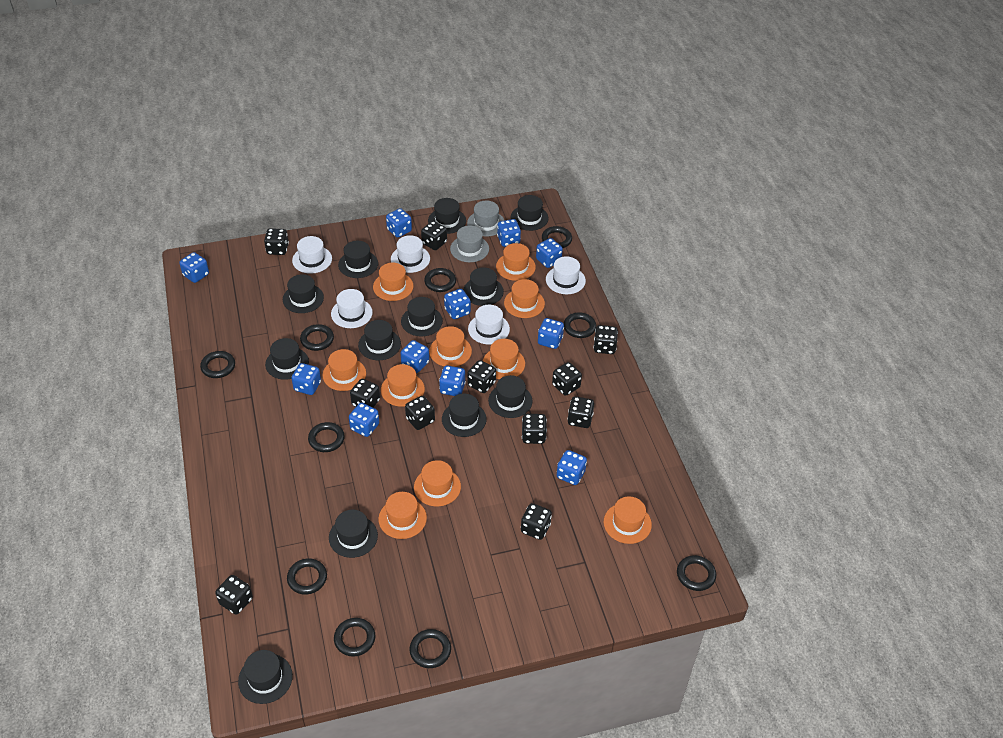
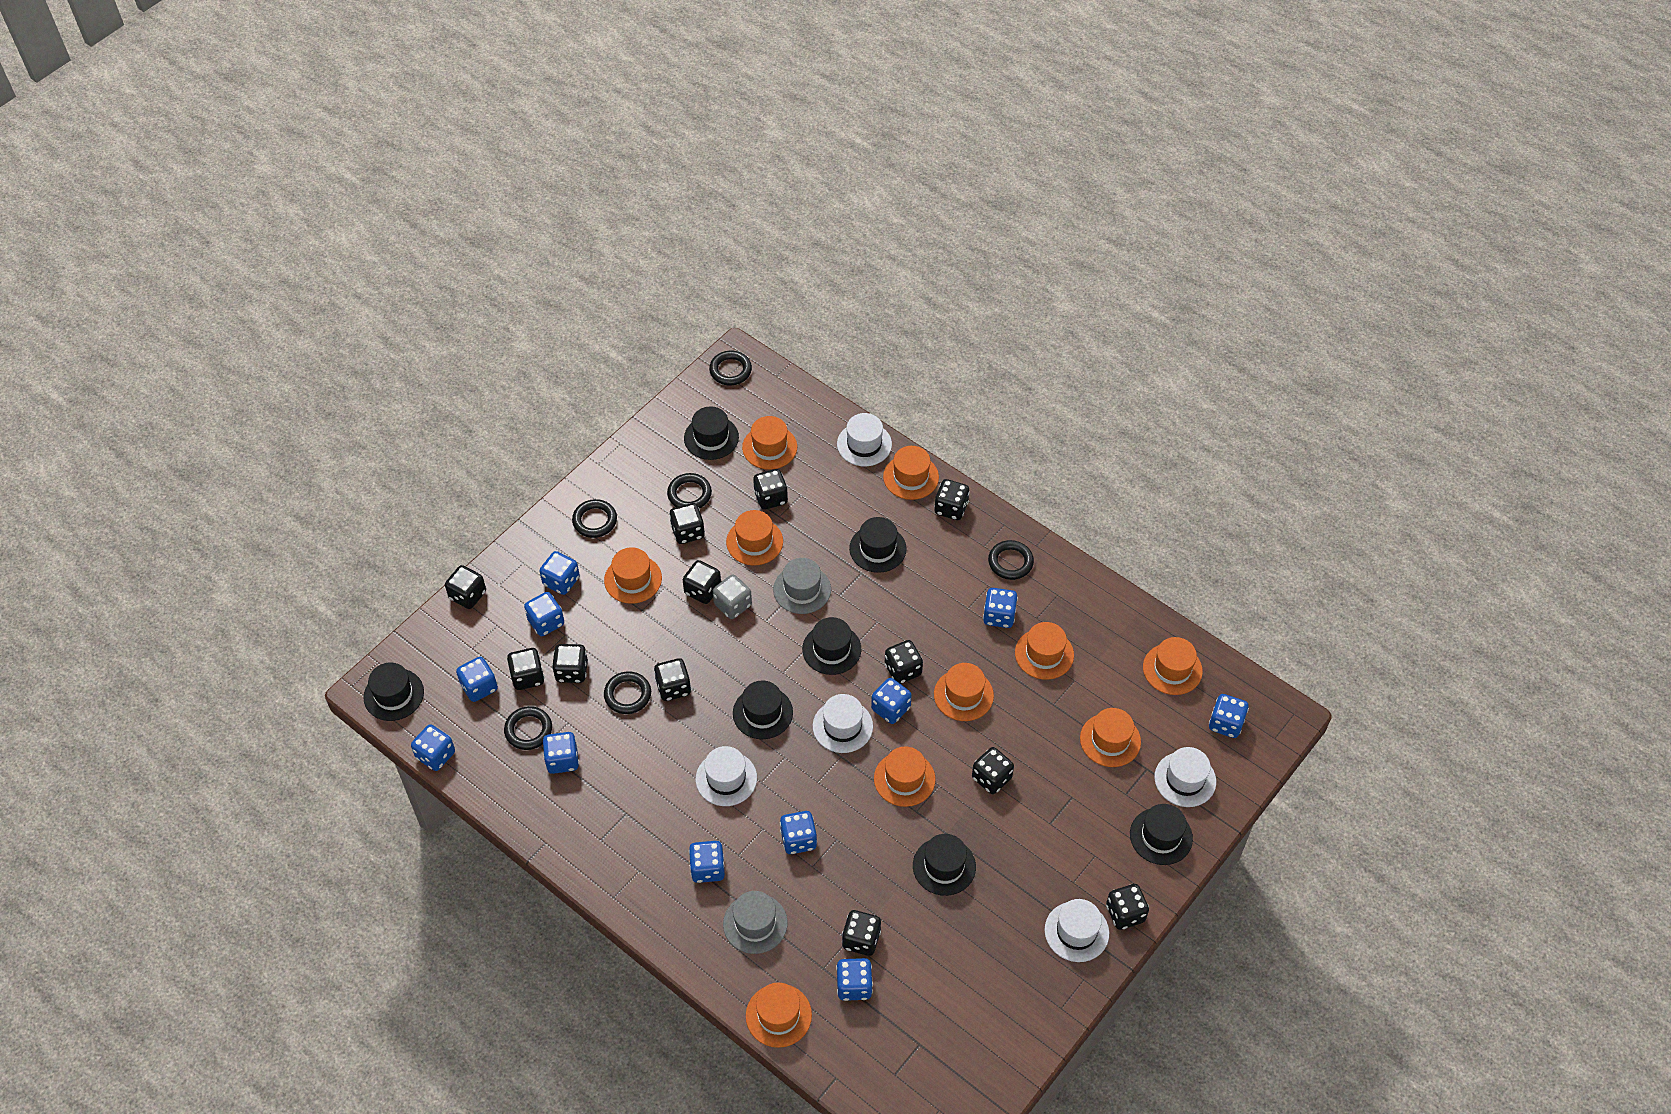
black dice: 11 -> 12
black hat: 12 -> 7
black ring: 10 -> 6
grey dice: 0 -> 1

